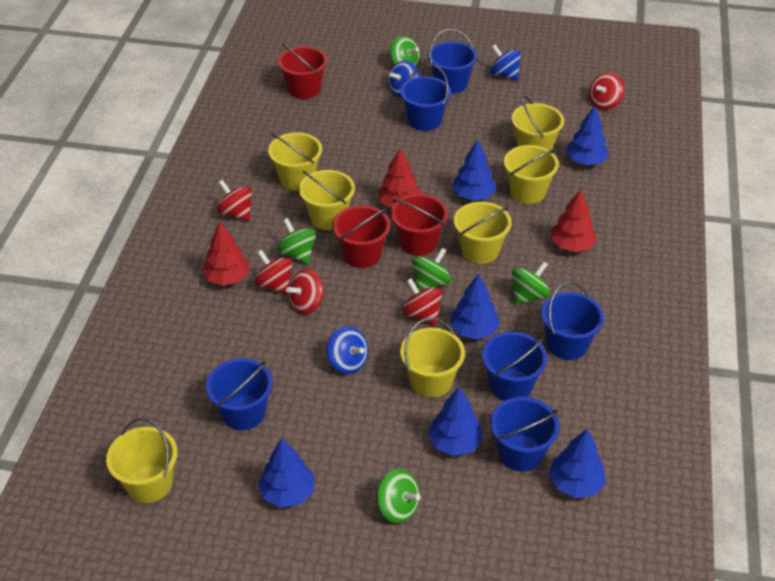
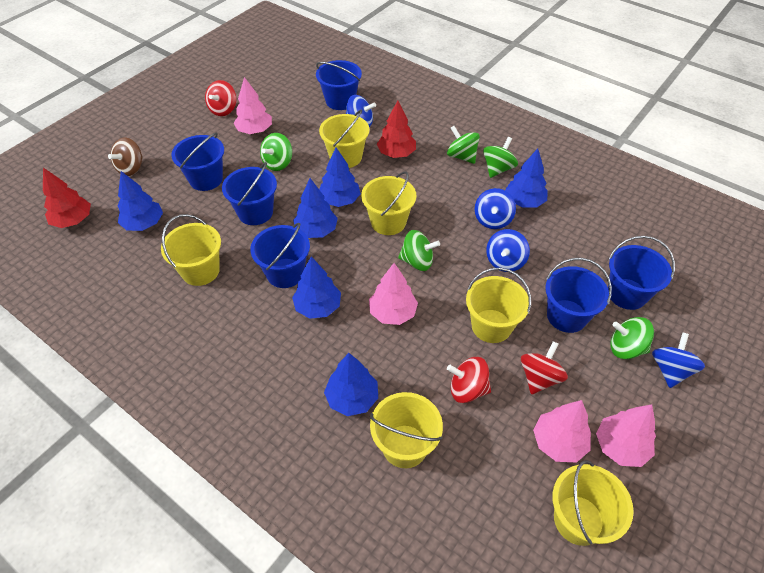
blue spinning top: 3 -> 4
brown spinning top: 0 -> 1
pink tree: 0 -> 4
red bucket: 3 -> 0
red spinning top: 5 -> 3
red tree: 3 -> 2
yellow bucket: 7 -> 6

